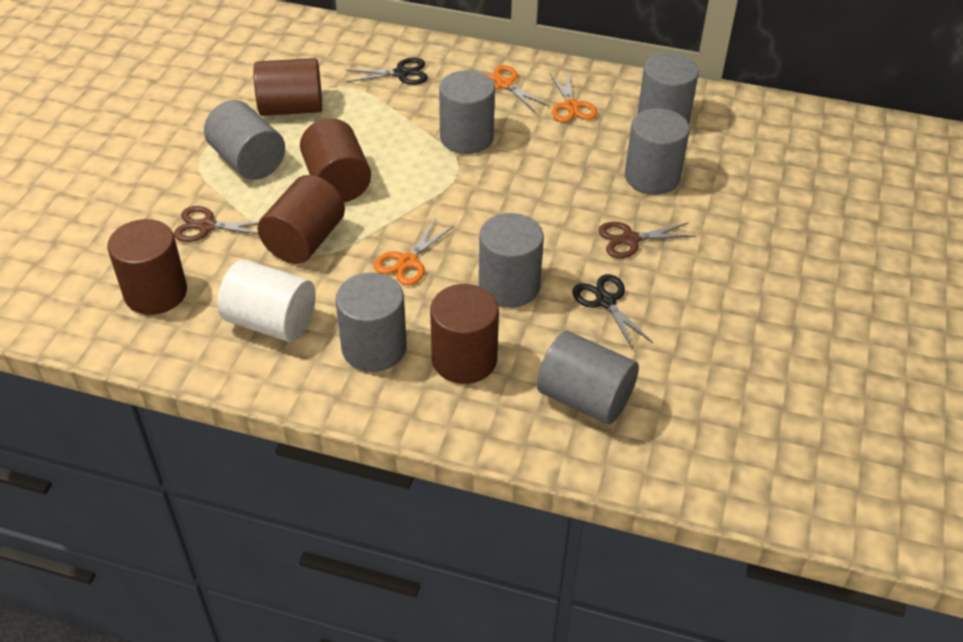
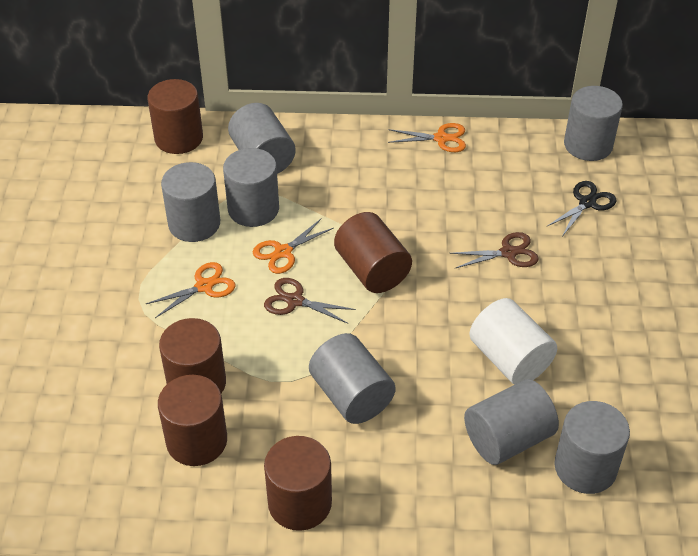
black scissors: 2 -> 1

